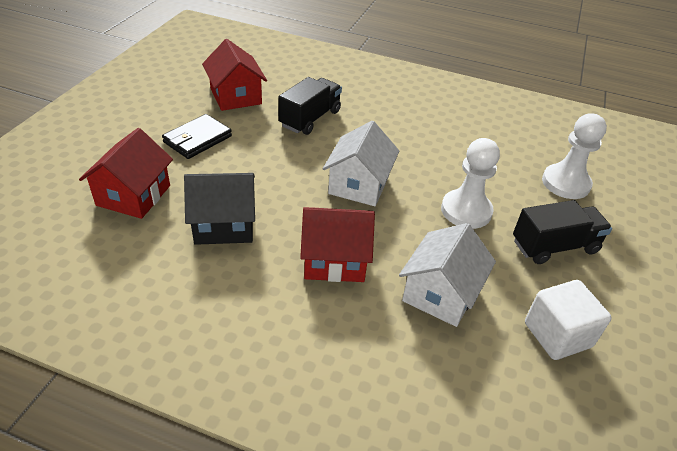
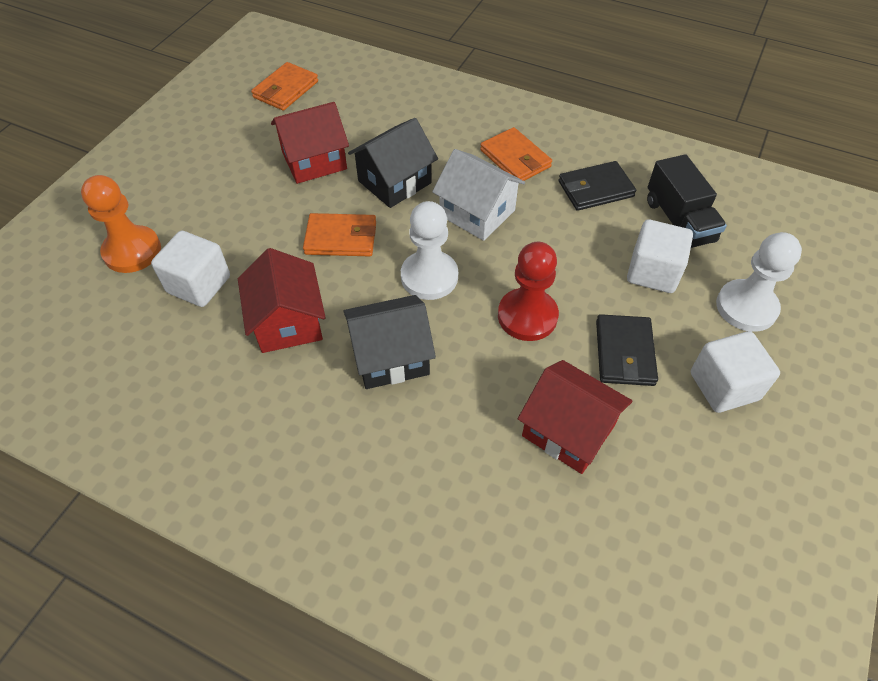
black house: 1 -> 2
black truck: 2 -> 1
black wallet: 1 -> 2
orange pawn: 0 -> 1
orange wallet: 0 -> 3
red pawn: 0 -> 1
white cube: 1 -> 3
white house: 2 -> 1

